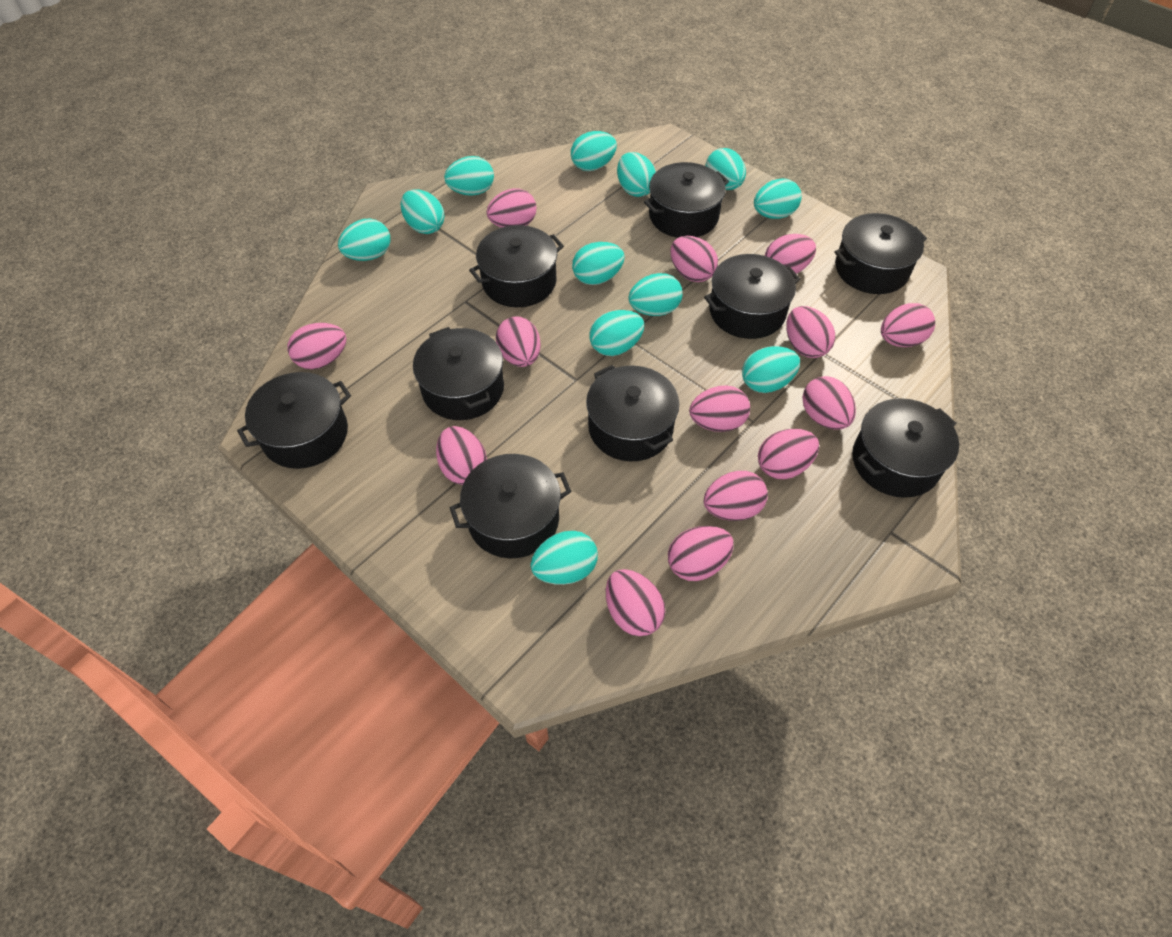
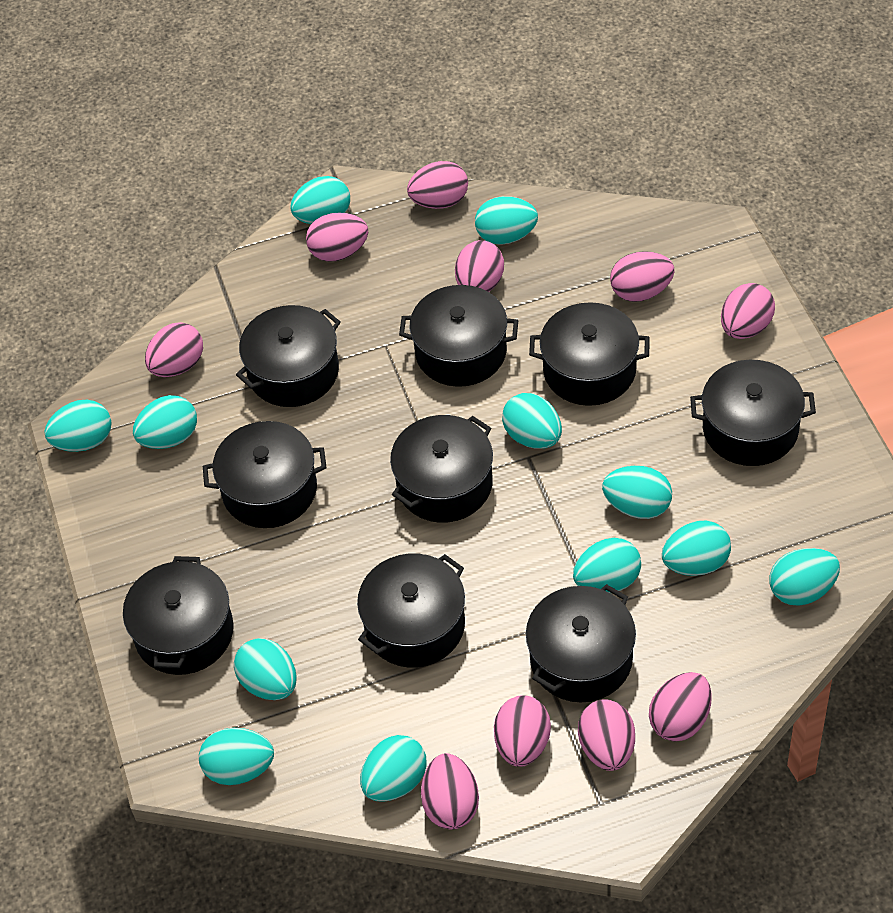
pink egg: 14 -> 10

